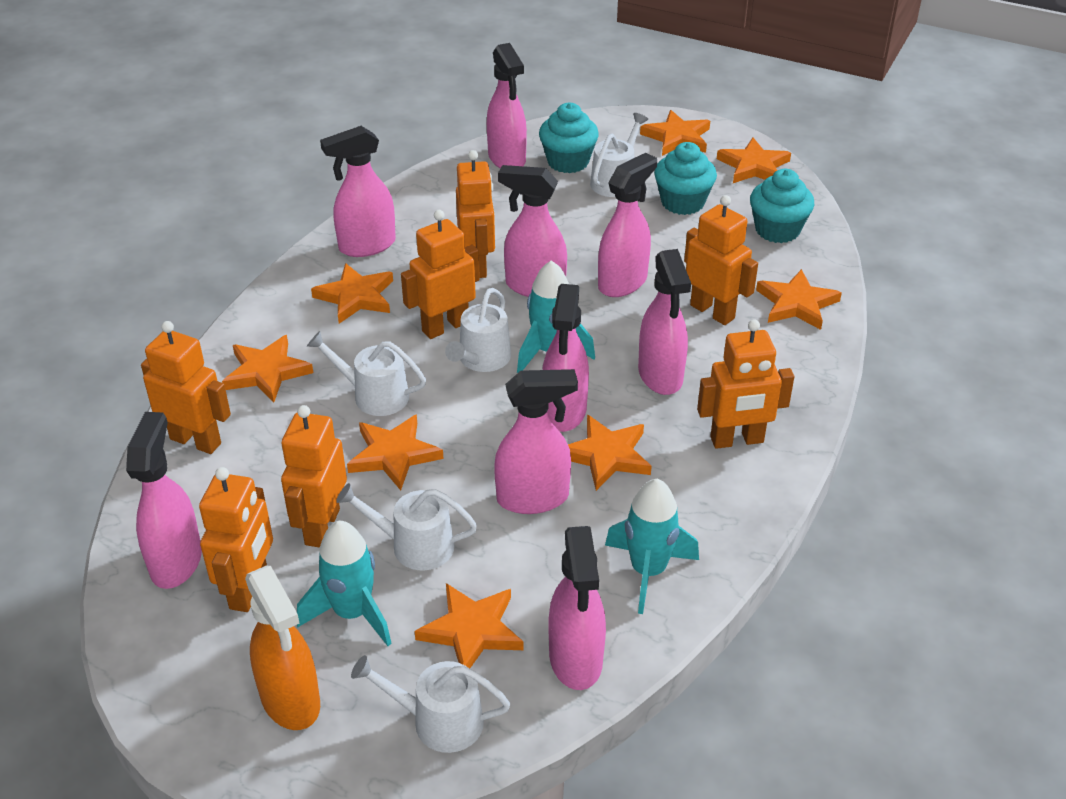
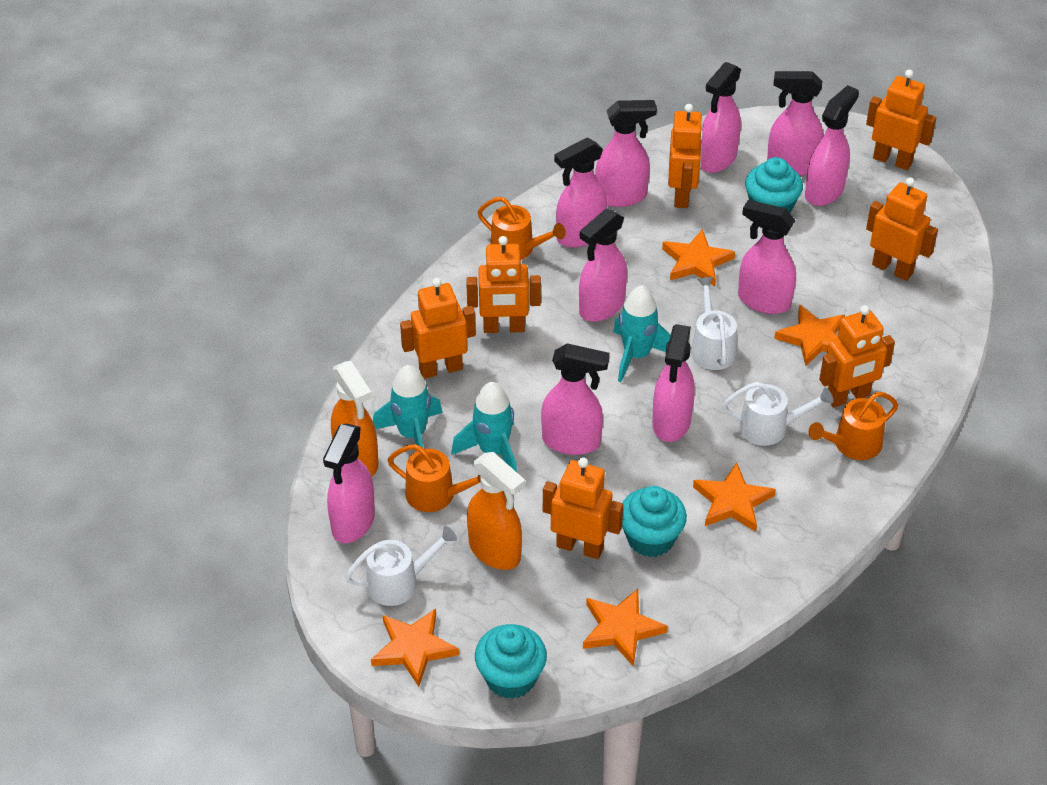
orange spray bottle: 1 -> 2
orange star: 8 -> 5
orange watering can: 0 -> 3
pink spray bottle: 9 -> 10
white watering can: 5 -> 3

